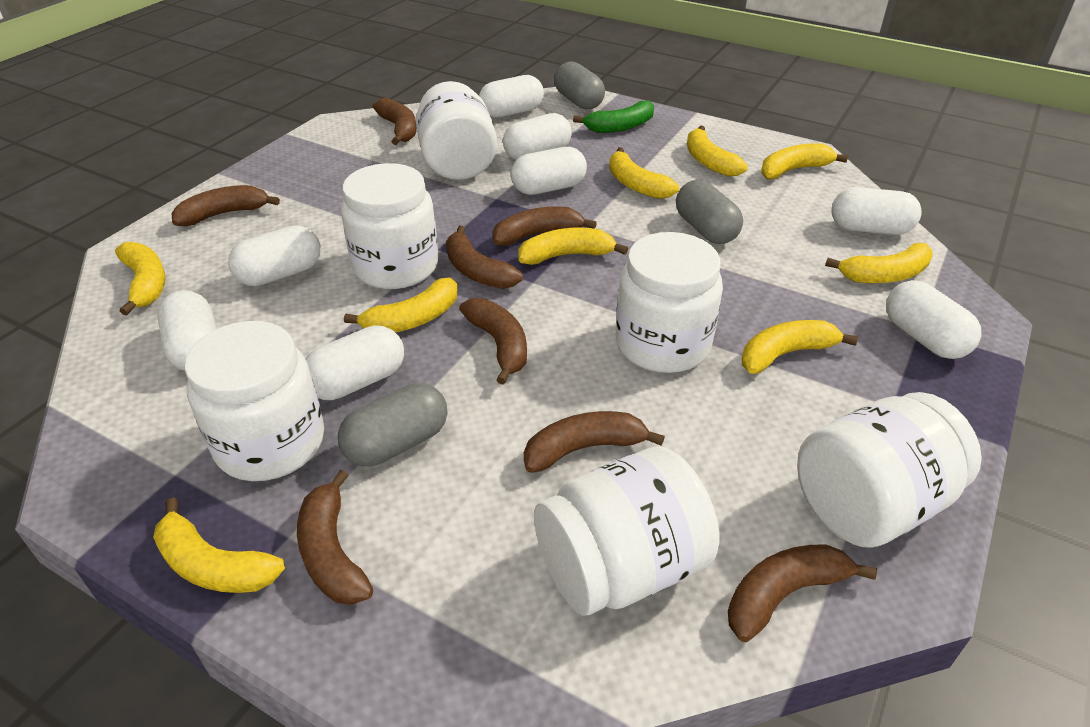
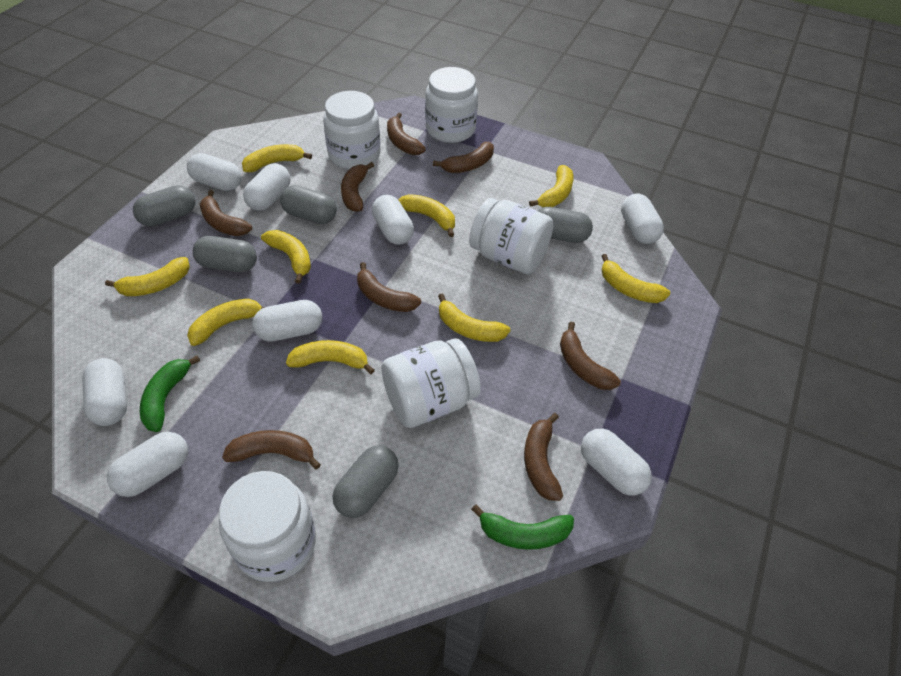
green banana: 1 -> 2
grey capsule: 3 -> 5
white jar: 6 -> 5

